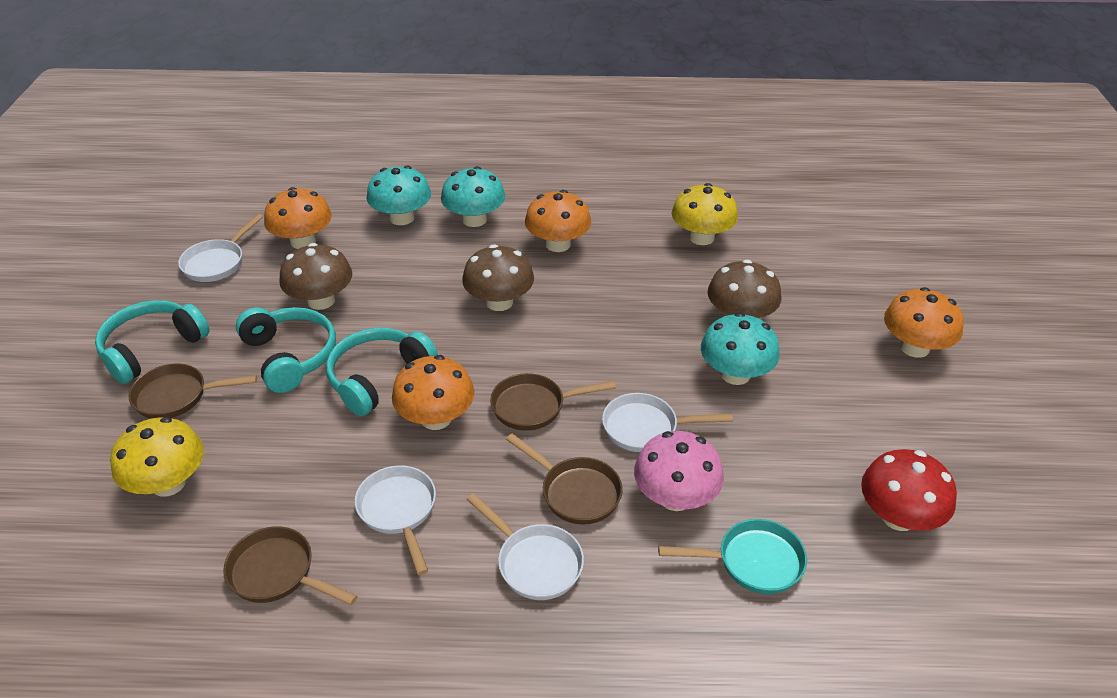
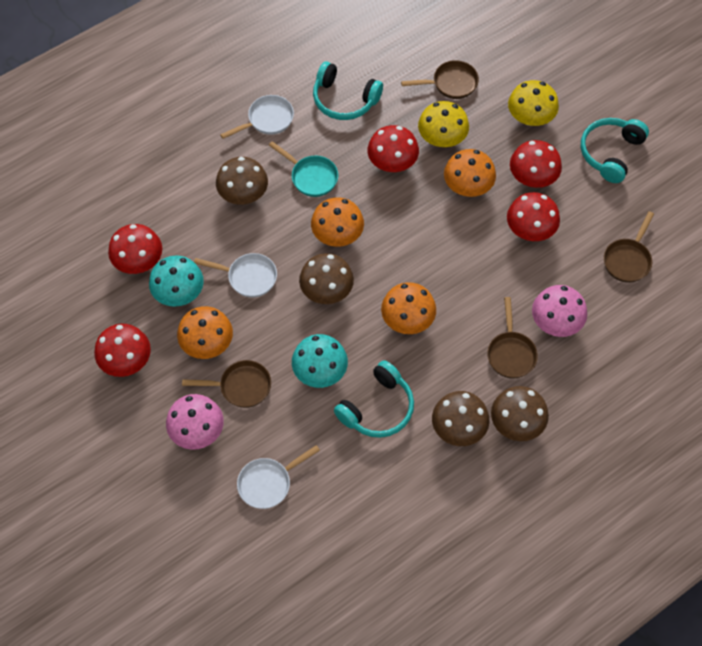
brown mushroom: 3 -> 4
pink mushroom: 1 -> 2
red mushroom: 1 -> 5
turquoise mushroom: 3 -> 2
white pan: 4 -> 3

